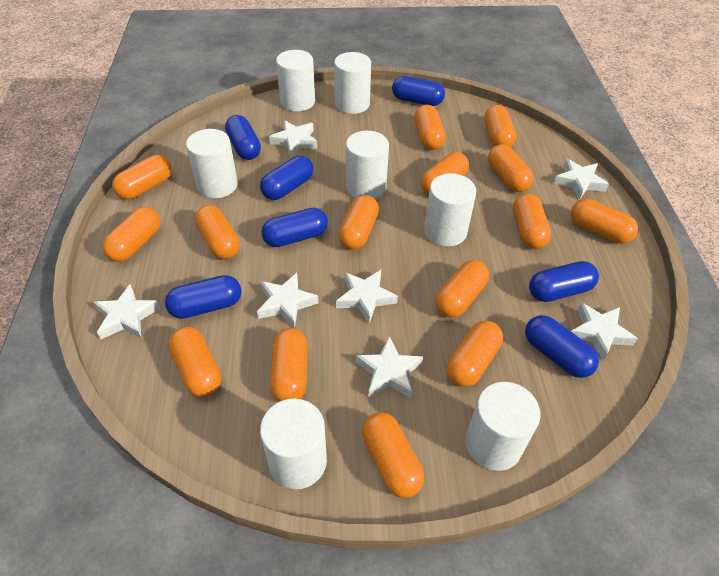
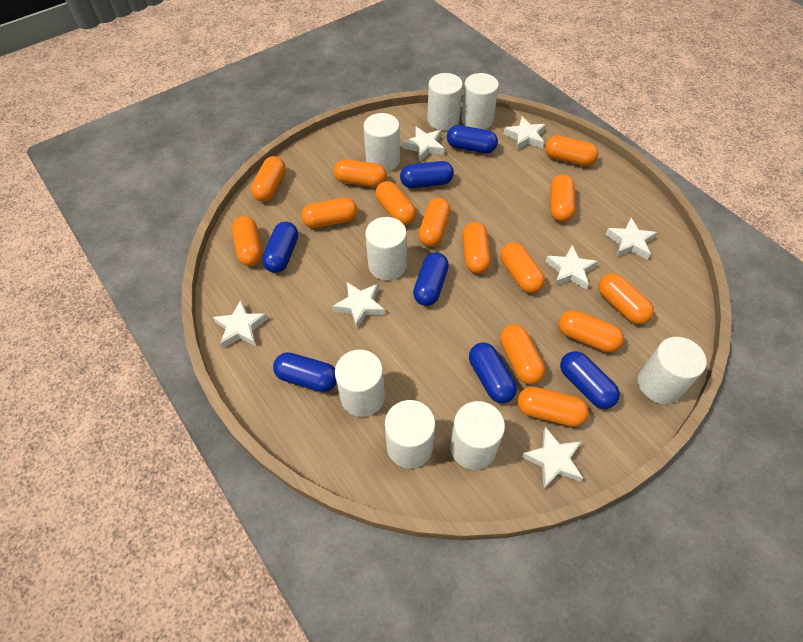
orange capsule: 15 -> 14
white cylinder: 7 -> 8

